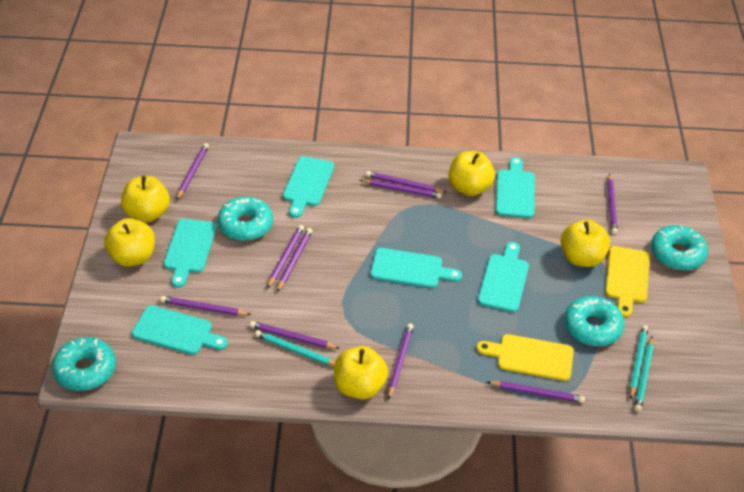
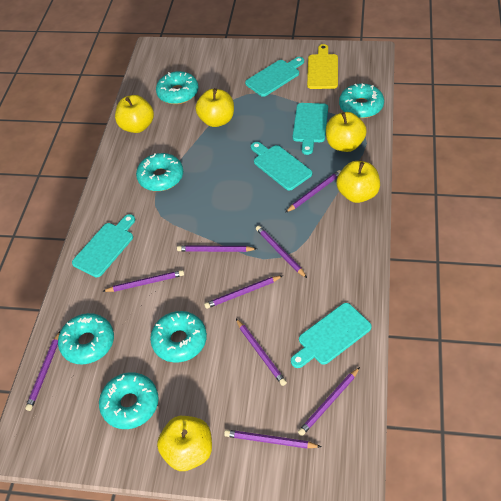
purple pencil: 10 -> 9
turquoise cutting board: 6 -> 5
turquoise donut: 4 -> 6
turquoise pencil: 3 -> 0
yellow cutting board: 2 -> 1

